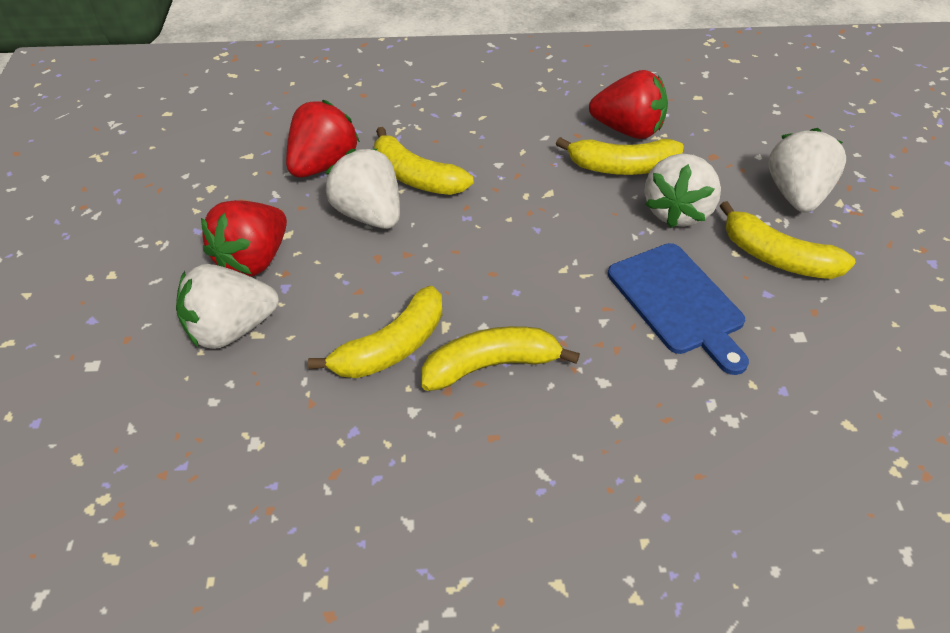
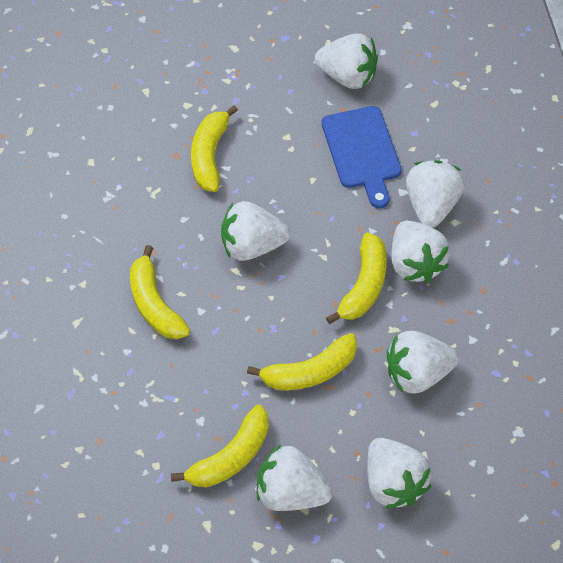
red strawberry: 3 -> 0
white strawberry: 4 -> 7

